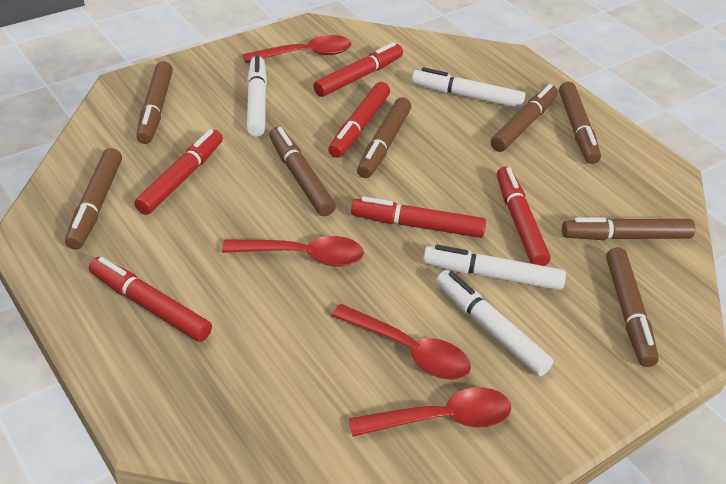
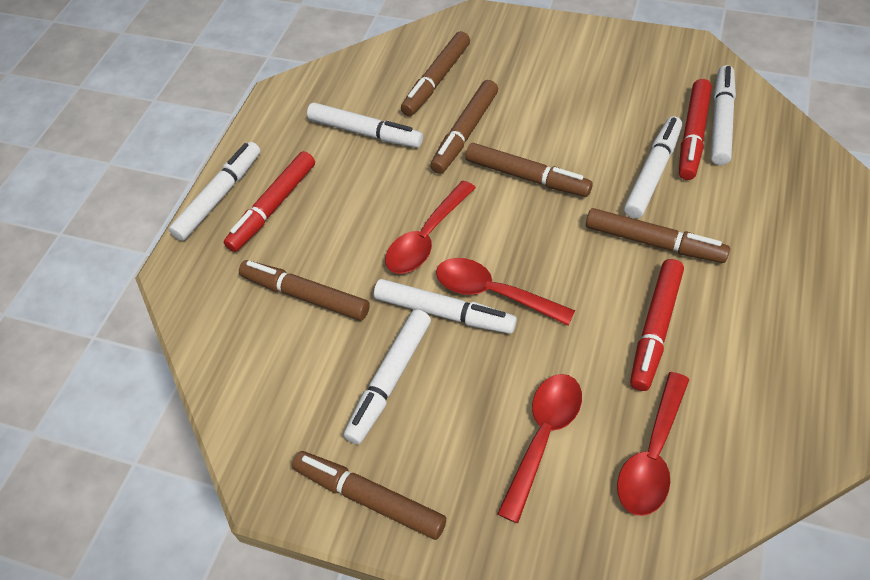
brown marker: 8 -> 6
red marker: 6 -> 3
white marker: 4 -> 6

